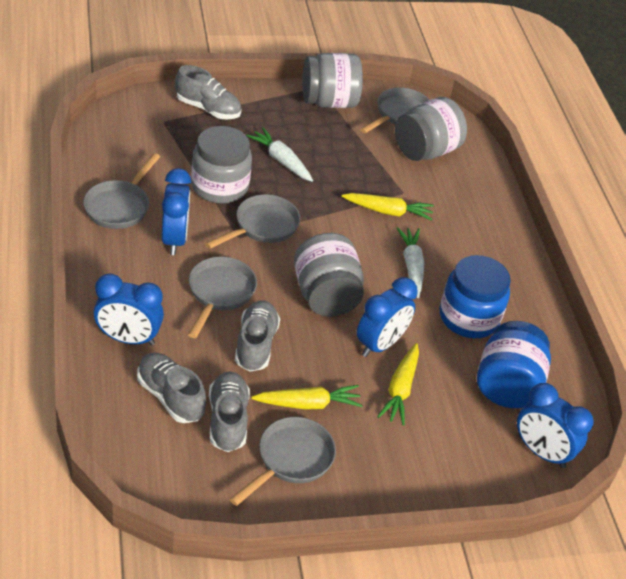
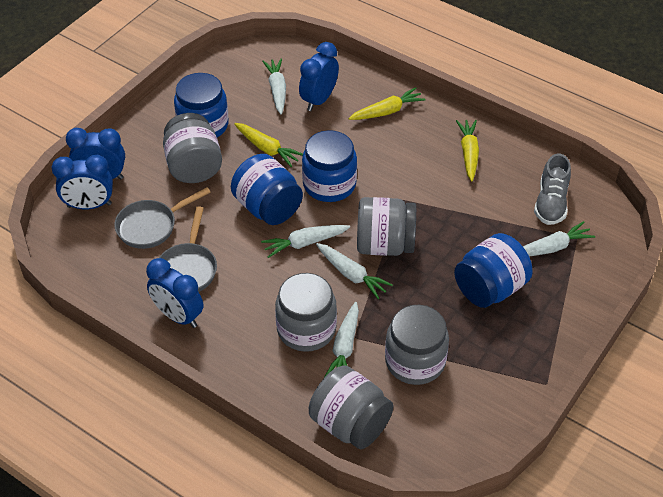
blue jar: 2 -> 4
grey jar: 4 -> 5
grey pan: 5 -> 2
grey shoe: 4 -> 1
white carrot: 2 -> 5

